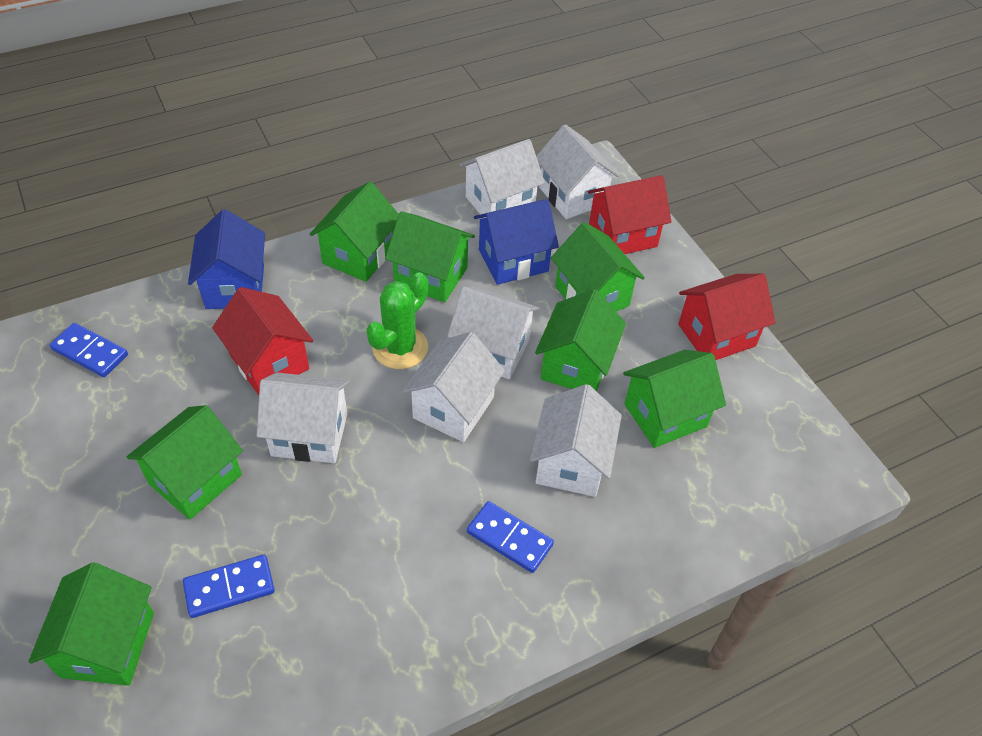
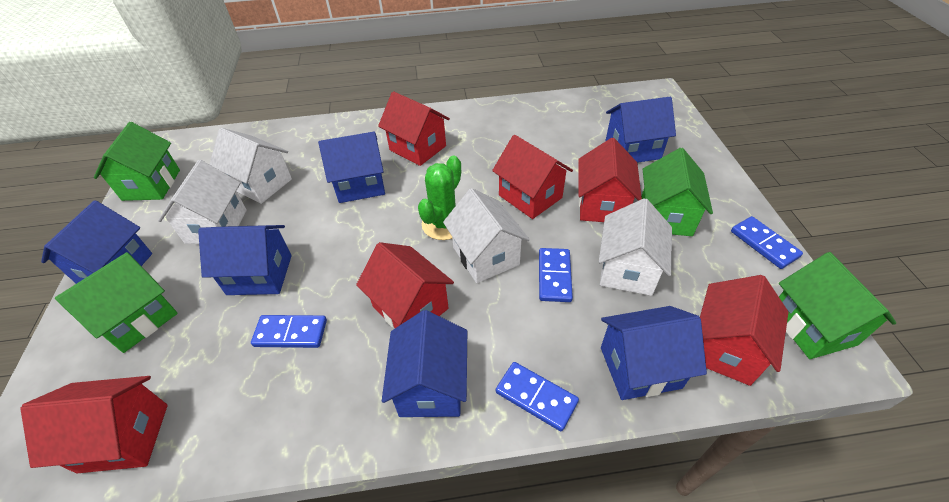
blue domino: 3 -> 4
blue house: 2 -> 6
green house: 7 -> 4
red house: 3 -> 6
white house: 6 -> 4

